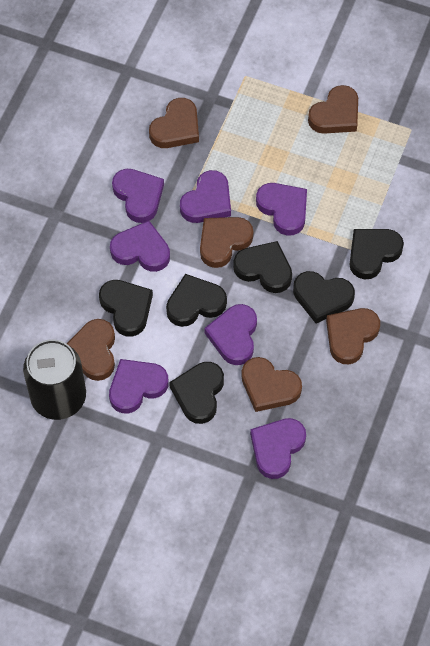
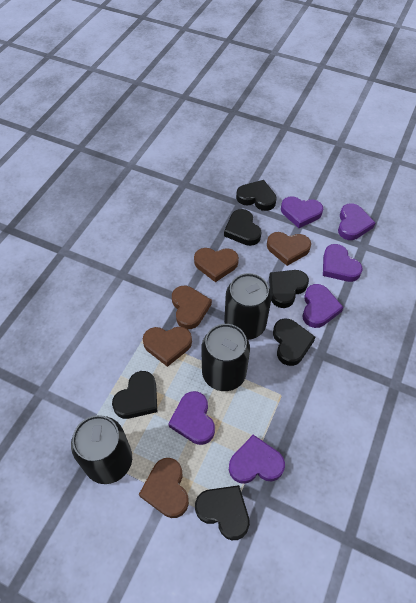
black can: 1 -> 3
brown heart: 6 -> 5
purple heart: 7 -> 6

